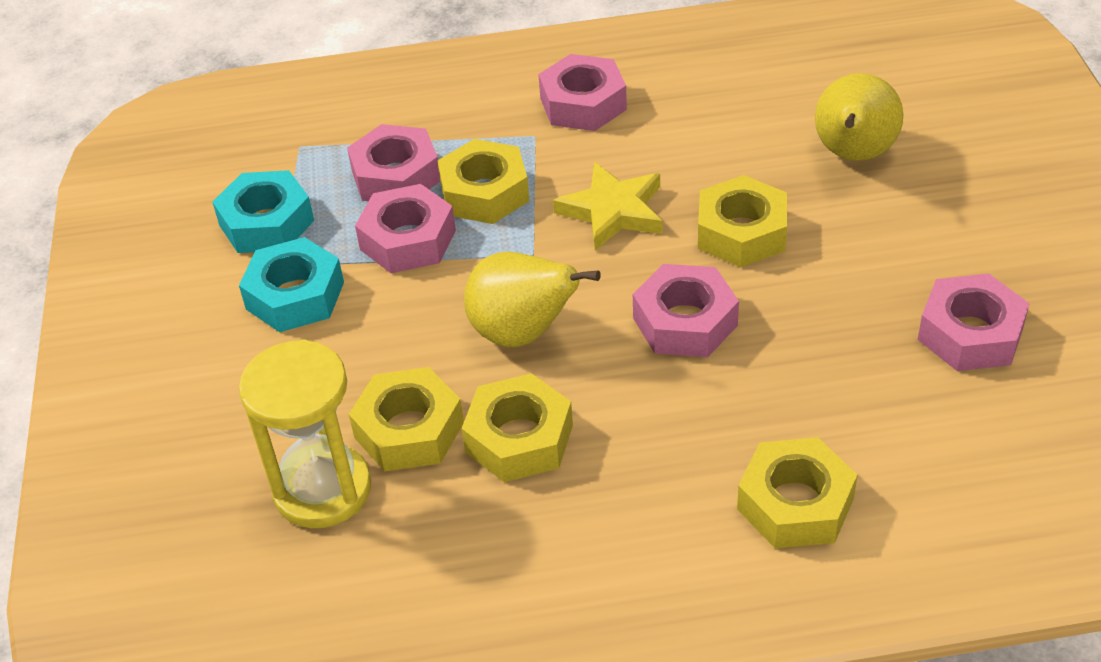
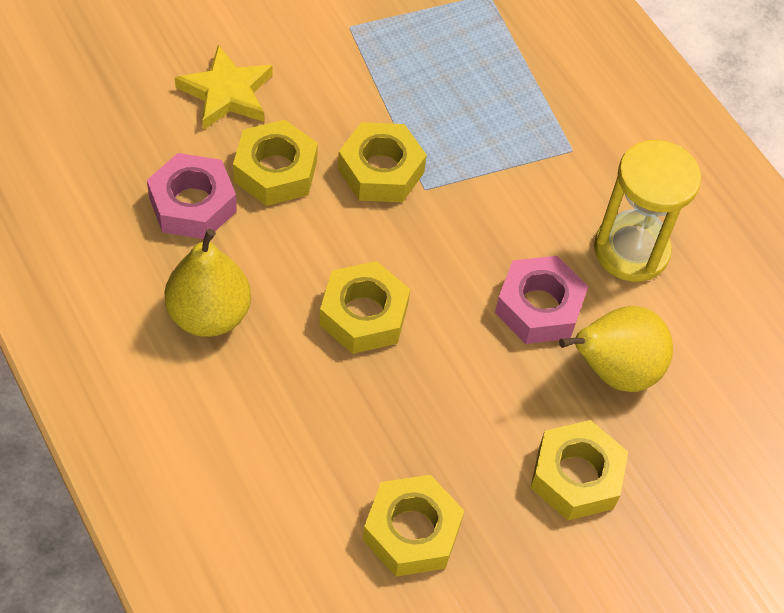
pink nut: 5 -> 2
turquoise nut: 2 -> 0

